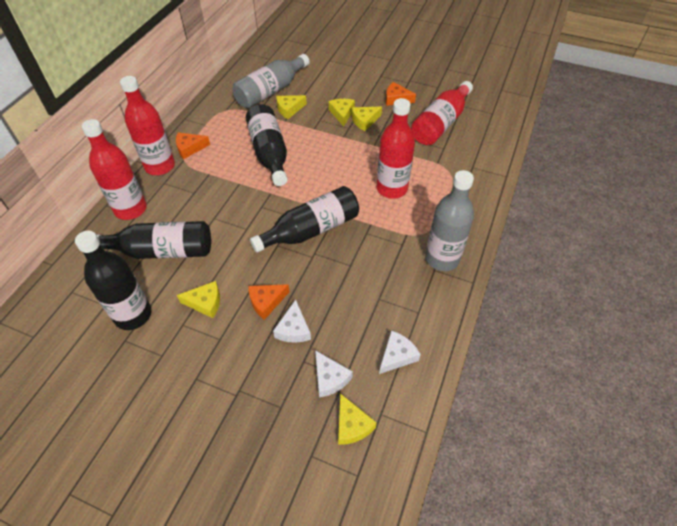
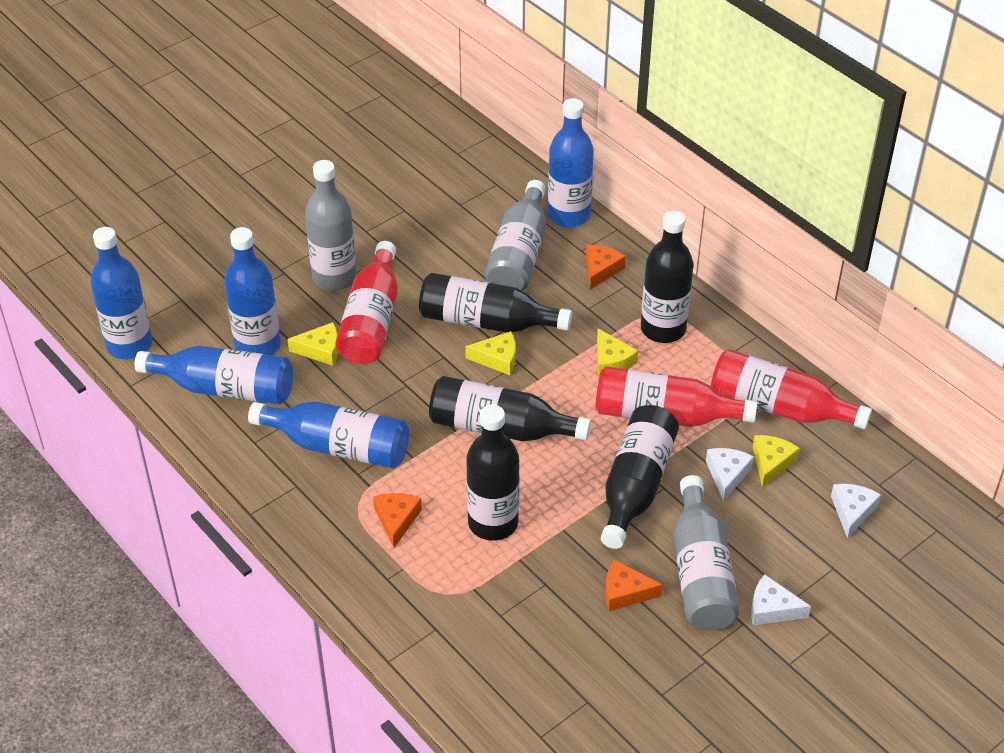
black bottle: 4 -> 5
blue bottle: 0 -> 5
grey bottle: 2 -> 3
red bottle: 4 -> 3
yellow cheese: 5 -> 4

